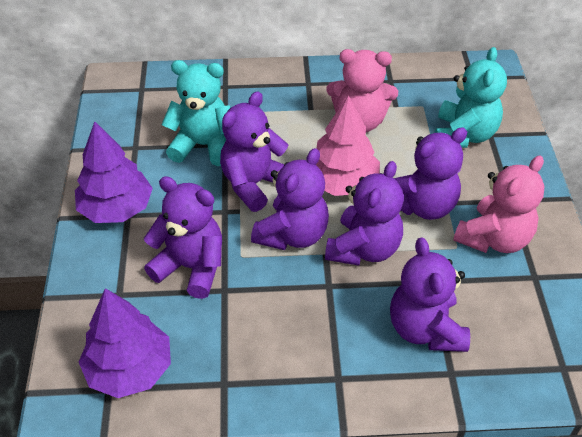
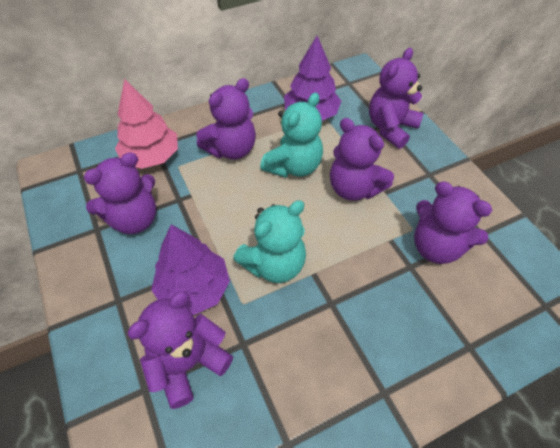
pink teddy bear: 2 -> 0

